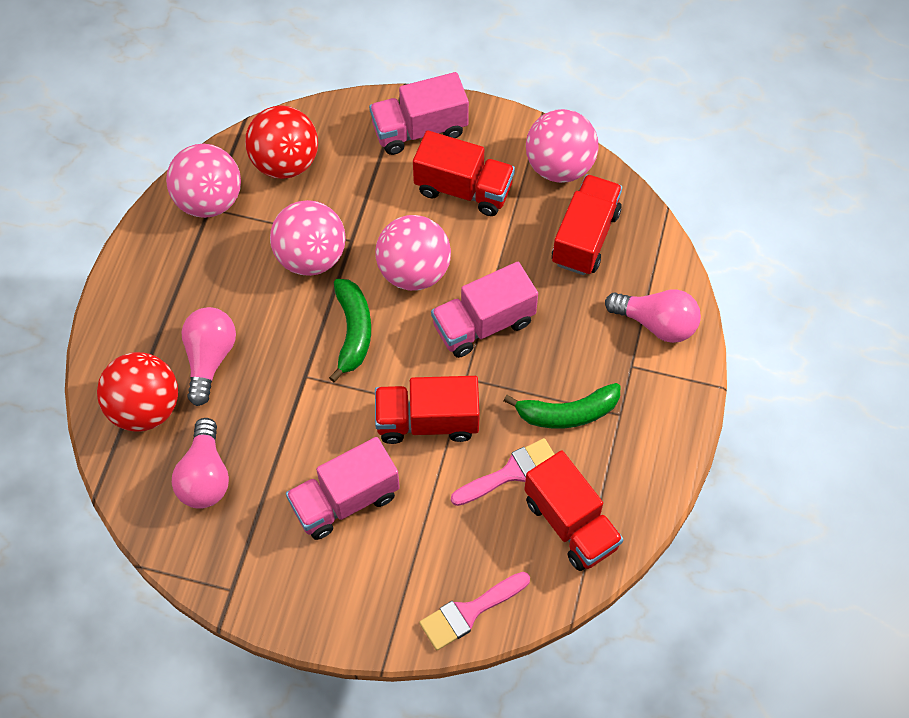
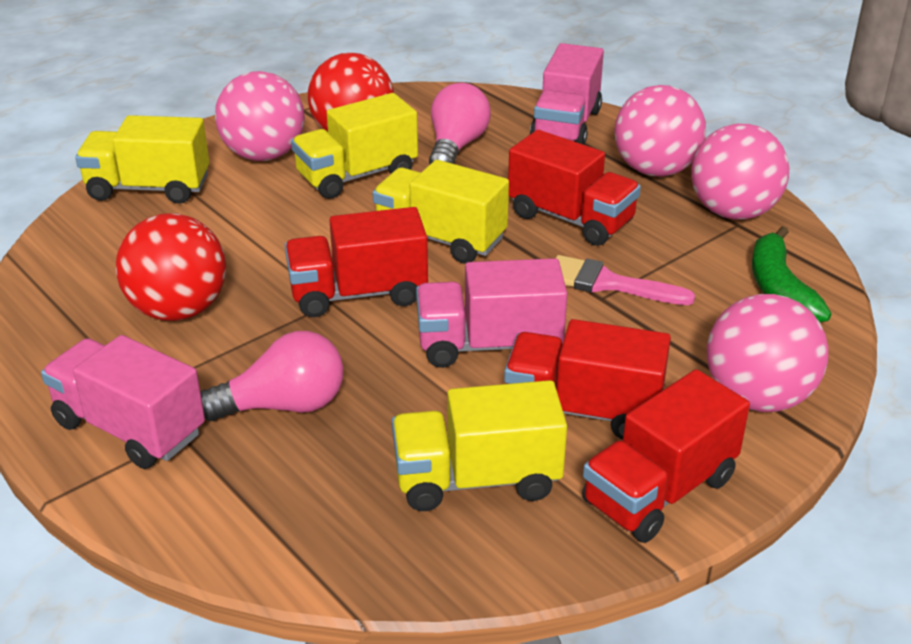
green banana: 2 -> 1
pink brush: 2 -> 1
pink light bulb: 3 -> 2
yellow truck: 0 -> 4

